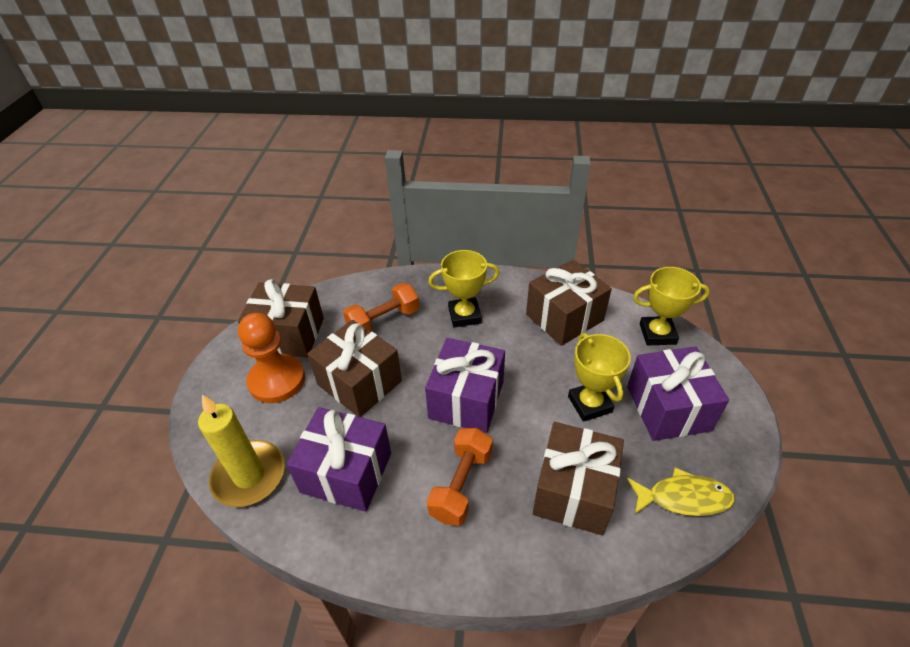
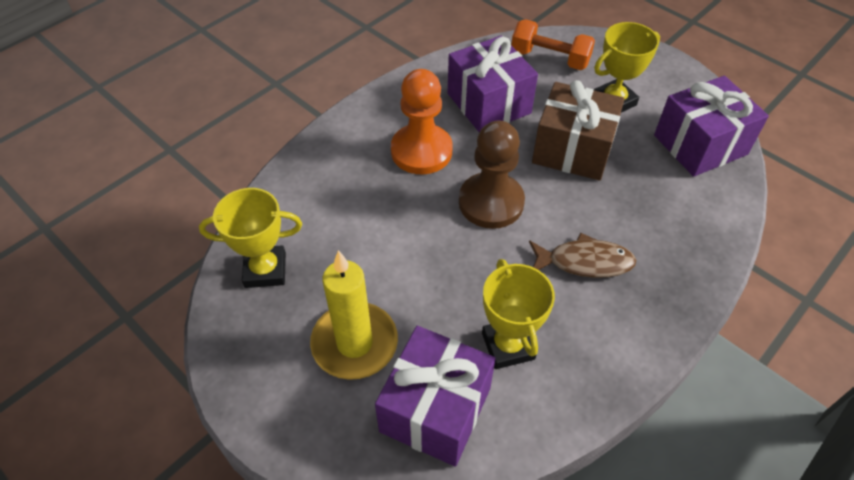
brown fish: 0 -> 1
brown gift: 4 -> 1
brown pawn: 0 -> 1
orange dumbbell: 2 -> 1
yellow fish: 1 -> 0

